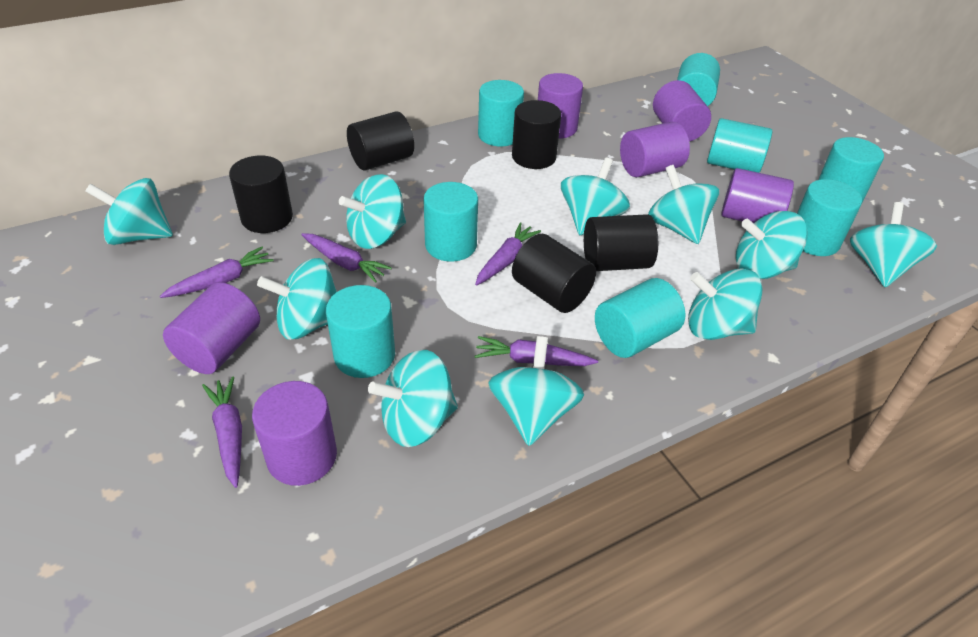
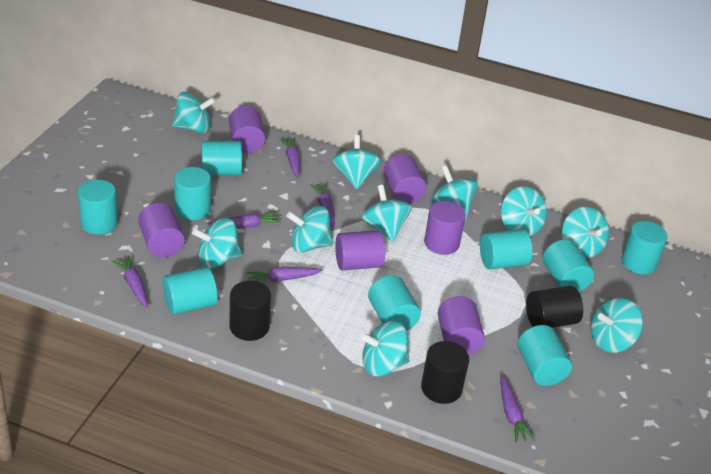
black cylinder: 5 -> 3
purple carrot: 5 -> 6
turquoise cylinder: 8 -> 9

